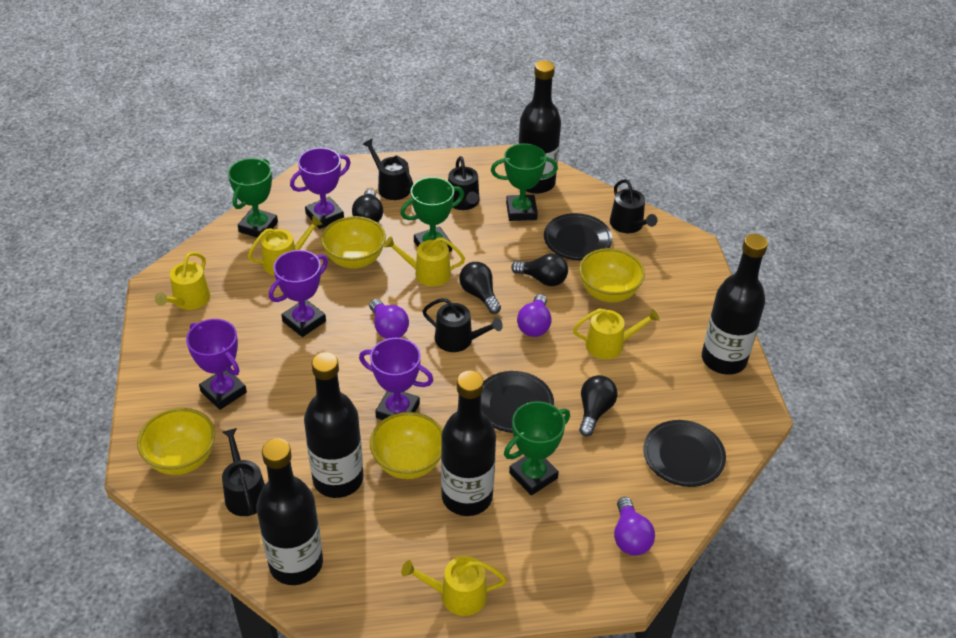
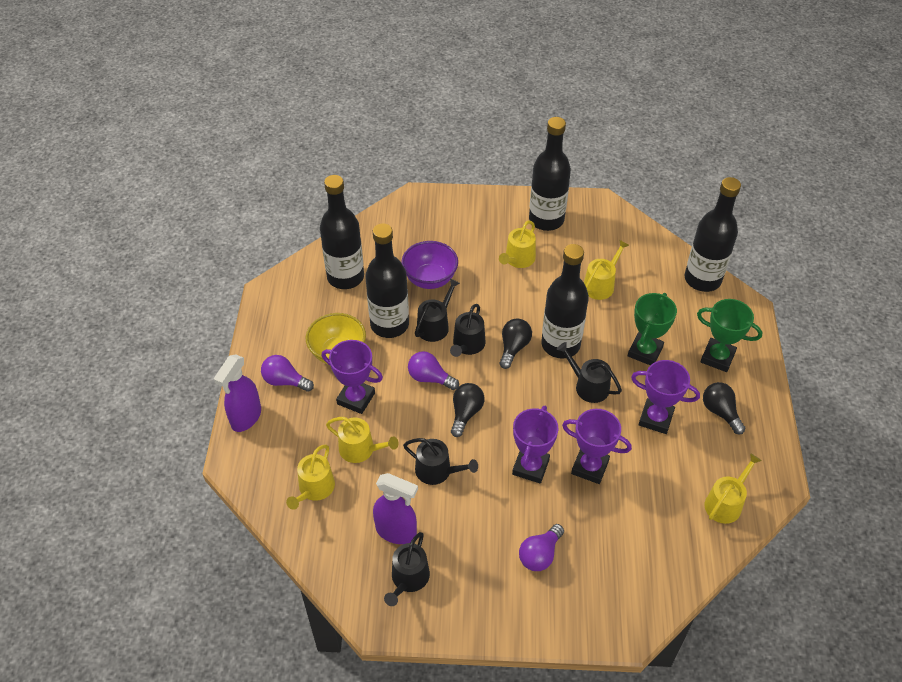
black light bulb: 4 -> 3
black plate: 3 -> 0
green trophy: 4 -> 2
purple bowl: 0 -> 1
purple spray bottle: 0 -> 2
yellow bowl: 4 -> 1

